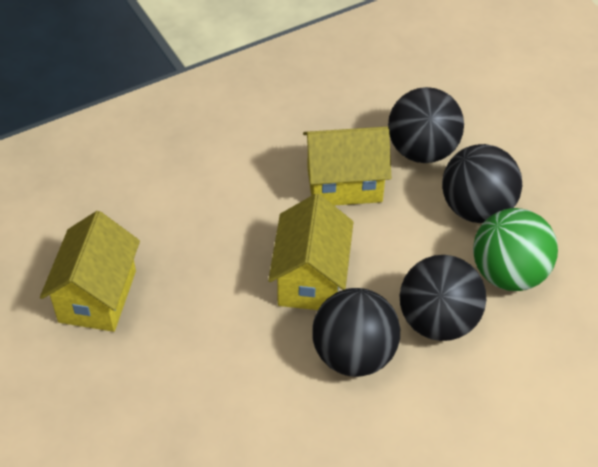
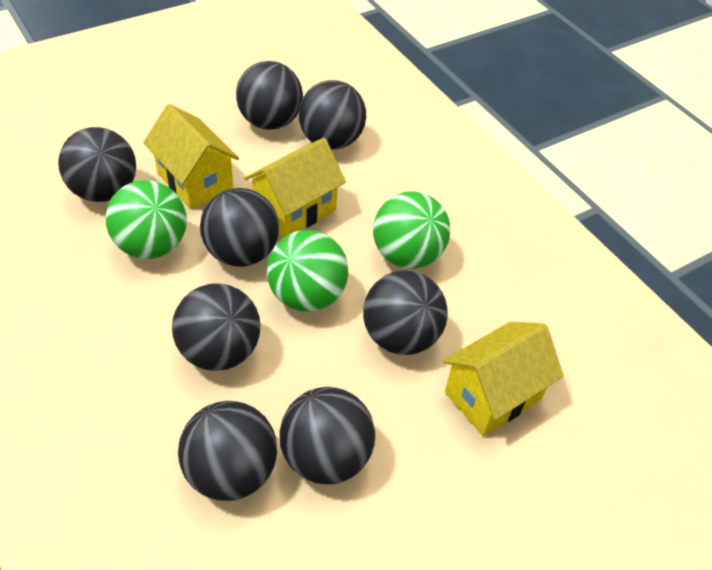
black ball: 4 -> 8
green ball: 1 -> 3

